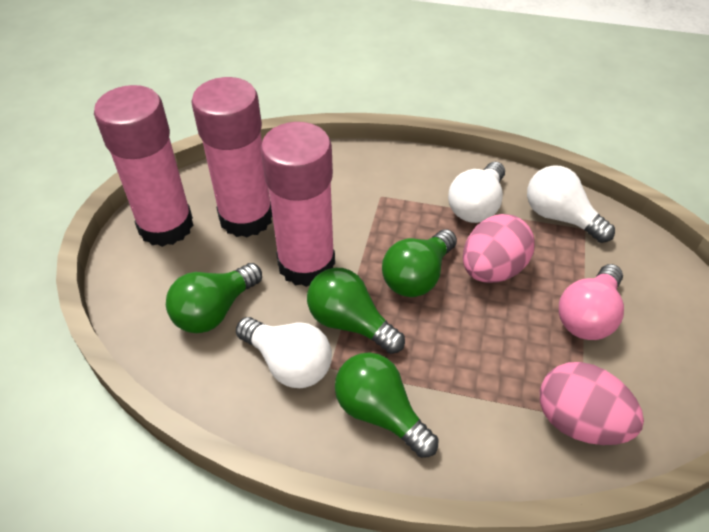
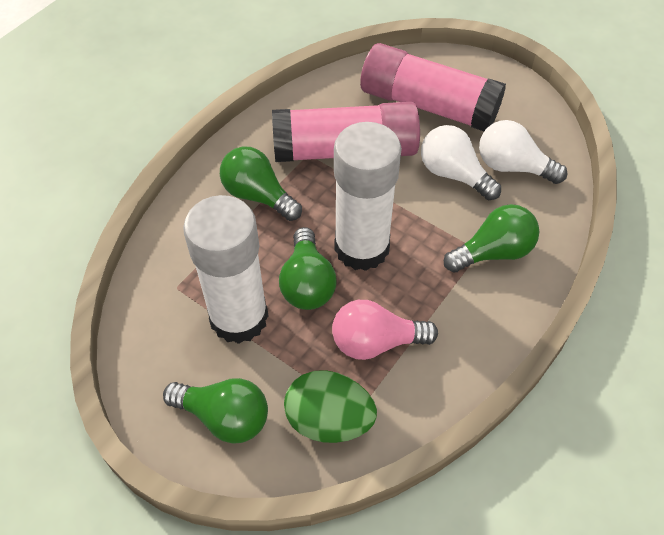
green egg: 0 -> 1
pink egg: 2 -> 0
pink glue stick: 3 -> 2
white glue stick: 0 -> 2
white light bulb: 3 -> 2

